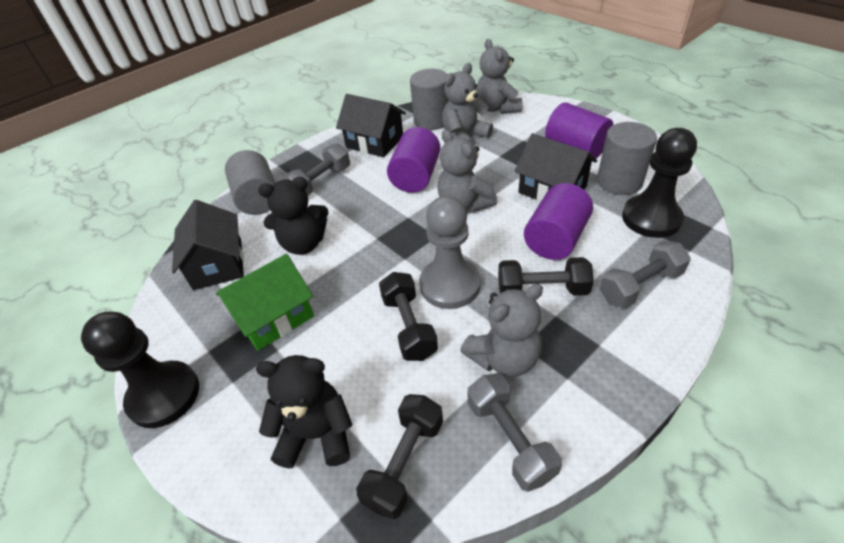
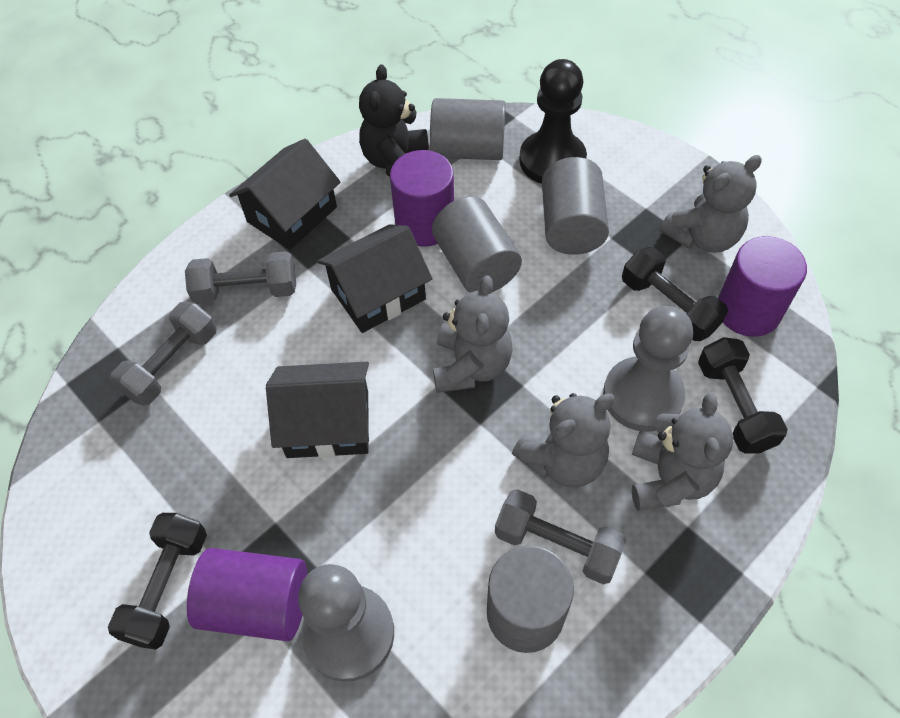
black pawn: 2 -> 1
black teddy bear: 2 -> 1
green house: 1 -> 0
grey cylinder: 3 -> 4
grey pawn: 1 -> 2

